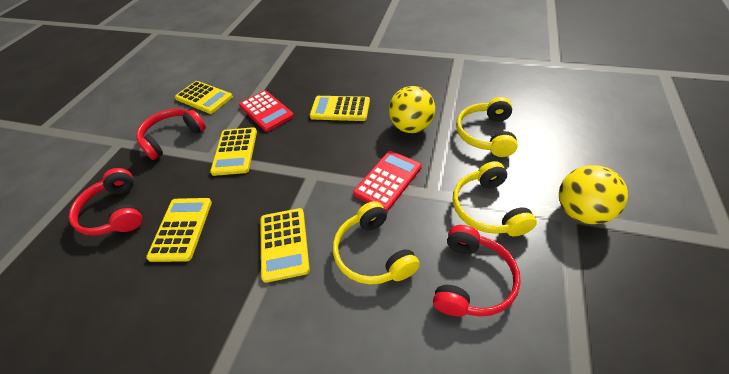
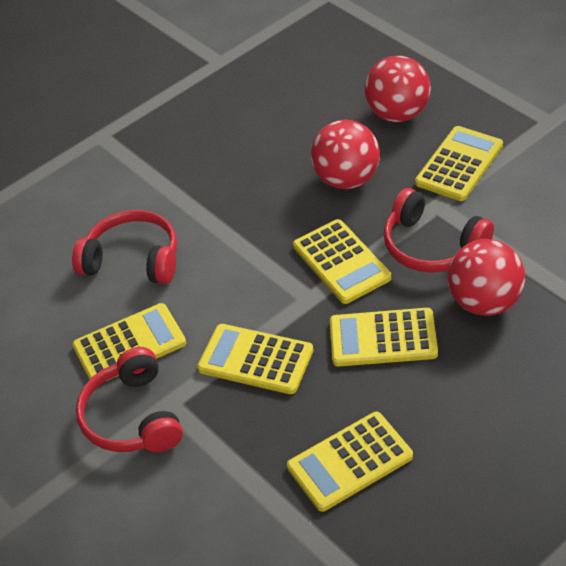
red ball: 0 -> 3
red calculator: 2 -> 0
yellow ball: 2 -> 0
yellow calculator: 5 -> 6
yellow headphones: 3 -> 0

